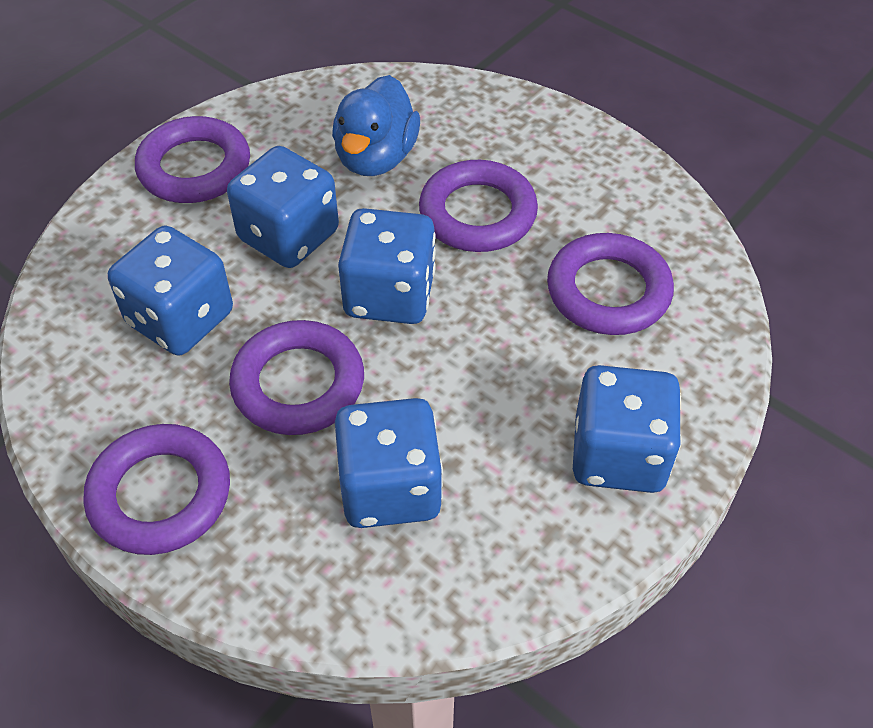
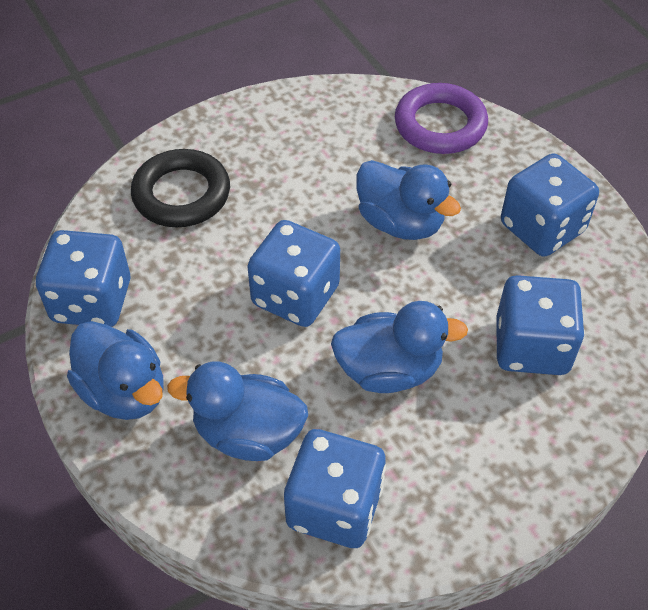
black ring: 0 -> 1
blue duck: 1 -> 4
purple ring: 5 -> 1

